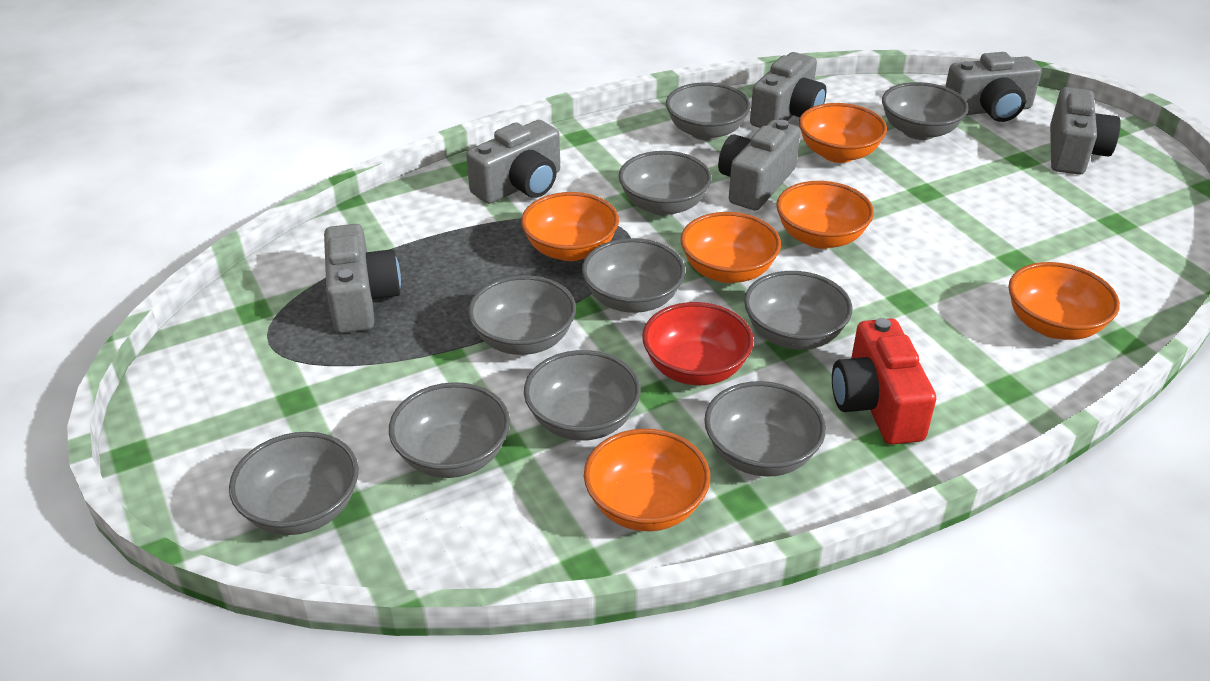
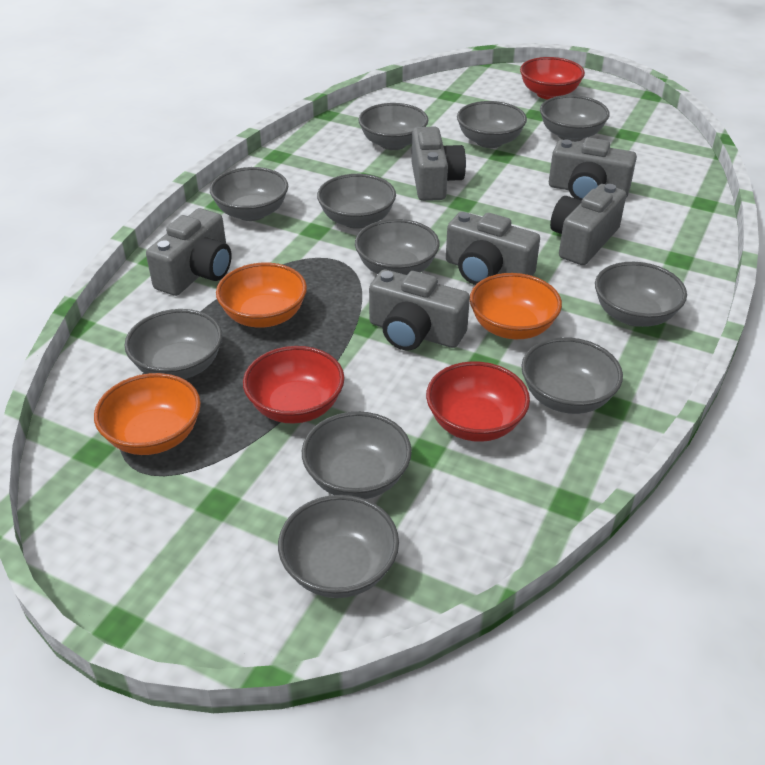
grey bowl: 10 -> 11
orange bowl: 6 -> 3
red bowl: 1 -> 3
red camera: 1 -> 0

